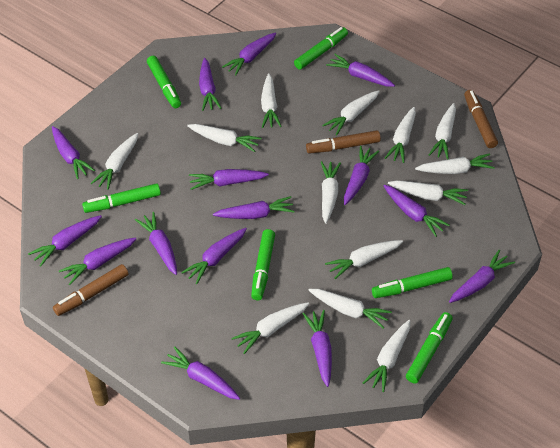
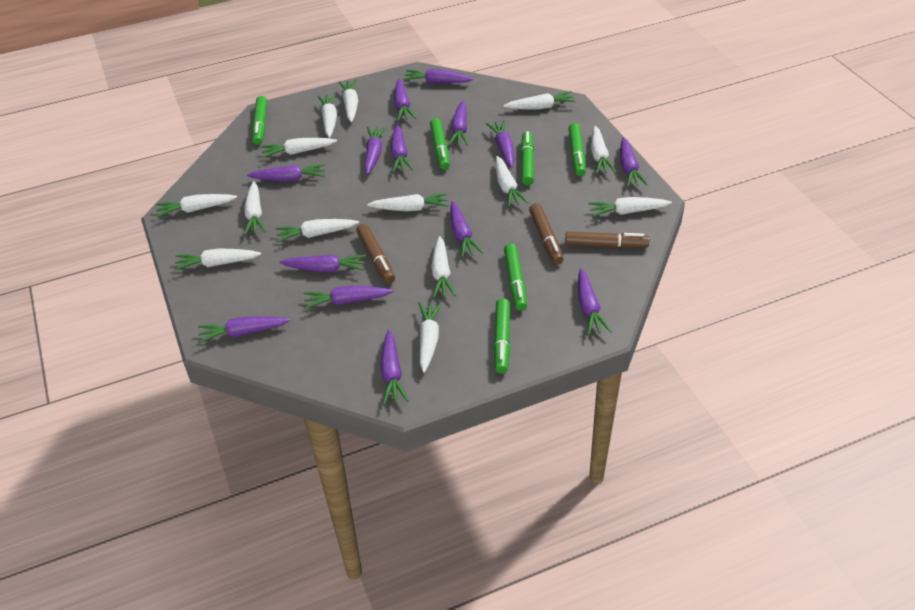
purple carrot: 15 -> 14
white carrot: 13 -> 14

